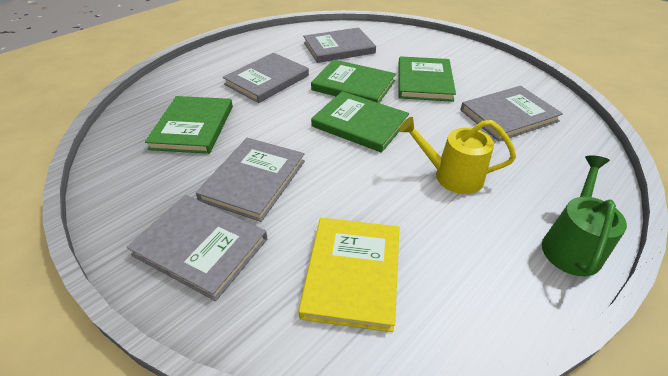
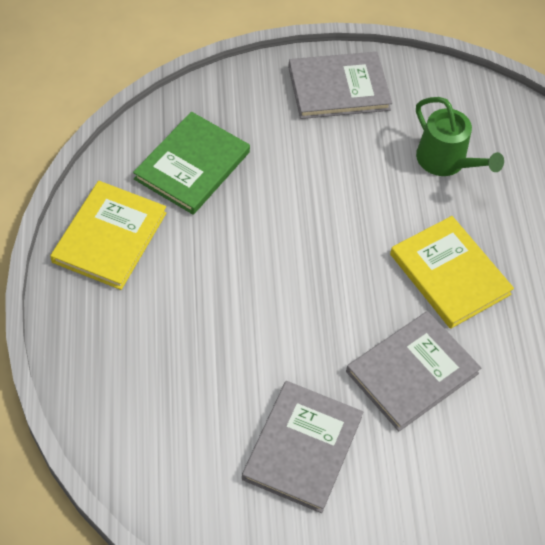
green book: 4 -> 1
grey book: 5 -> 3
yellow book: 1 -> 2
yellow watering can: 1 -> 0

